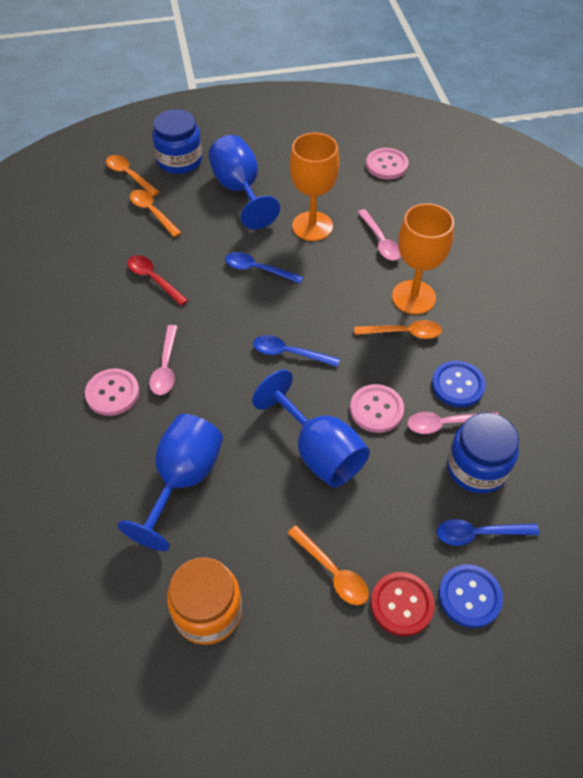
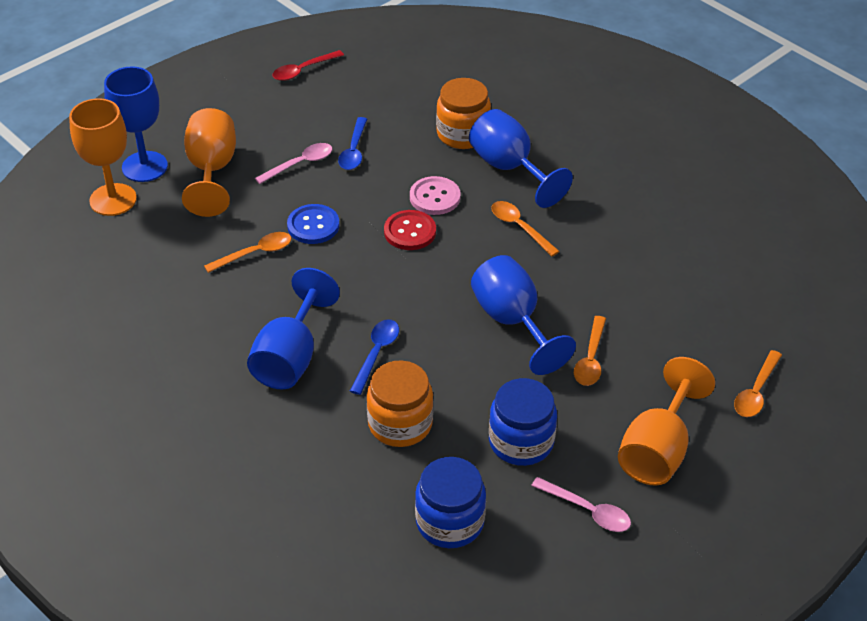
blue button: 2 -> 1
blue goblet: 3 -> 4
blue spoon: 3 -> 2
orange goblet: 2 -> 3
orange jar: 1 -> 2
pink button: 3 -> 1
pink spoon: 3 -> 2

